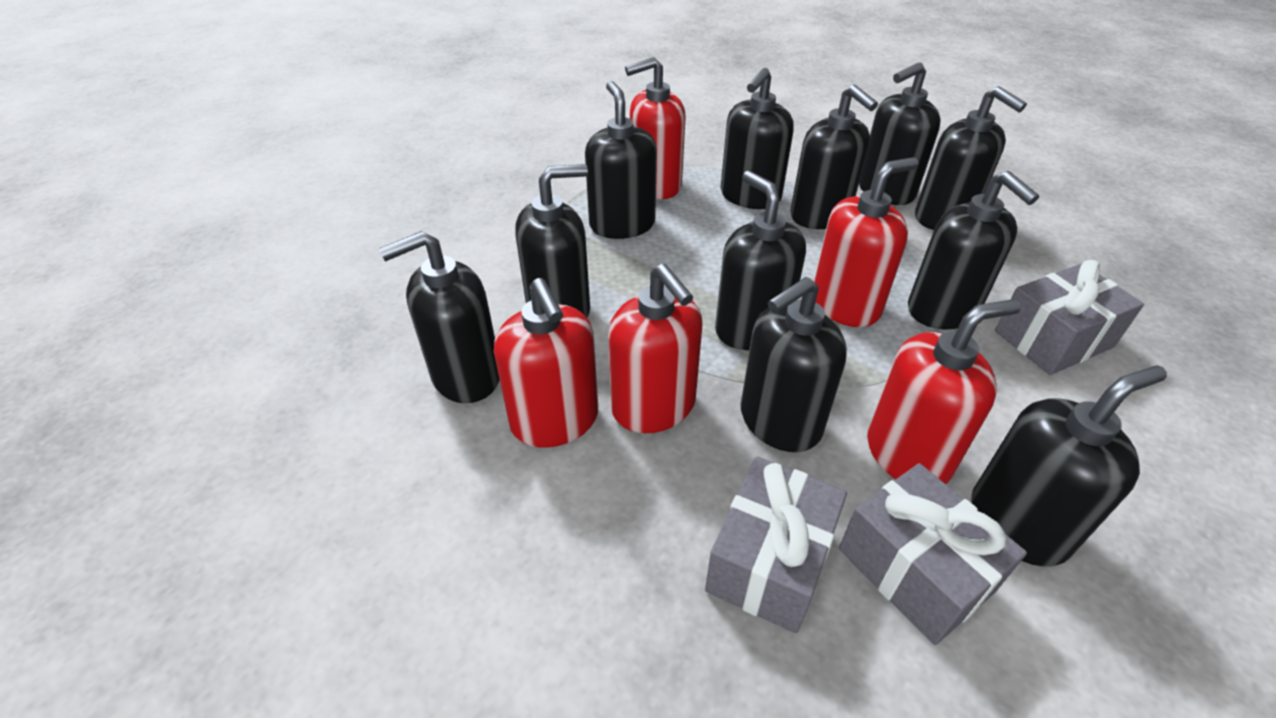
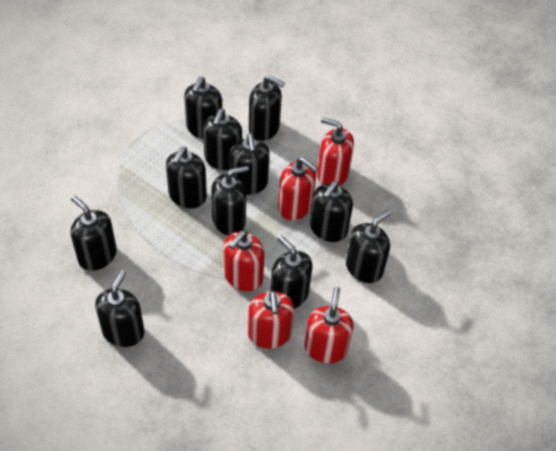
grey gift: 3 -> 0

